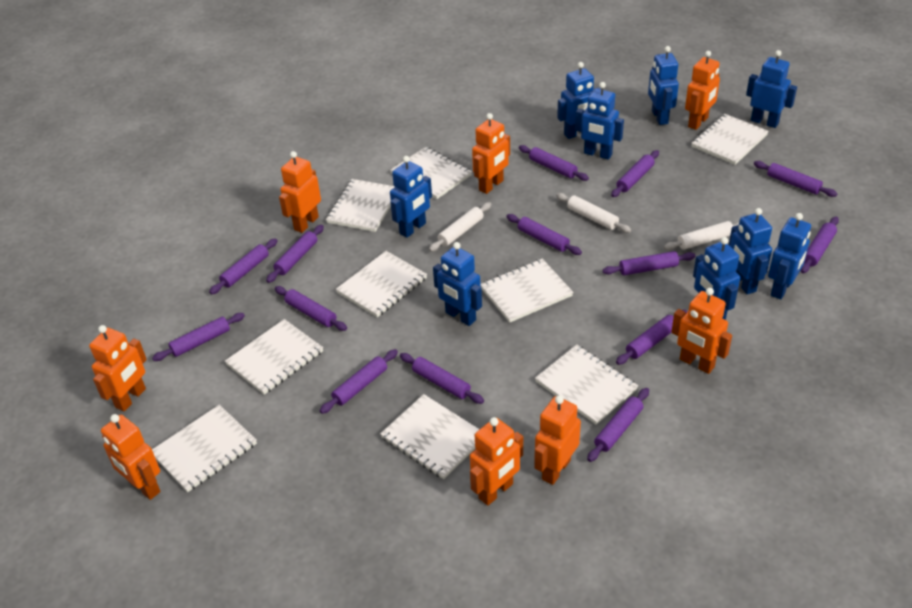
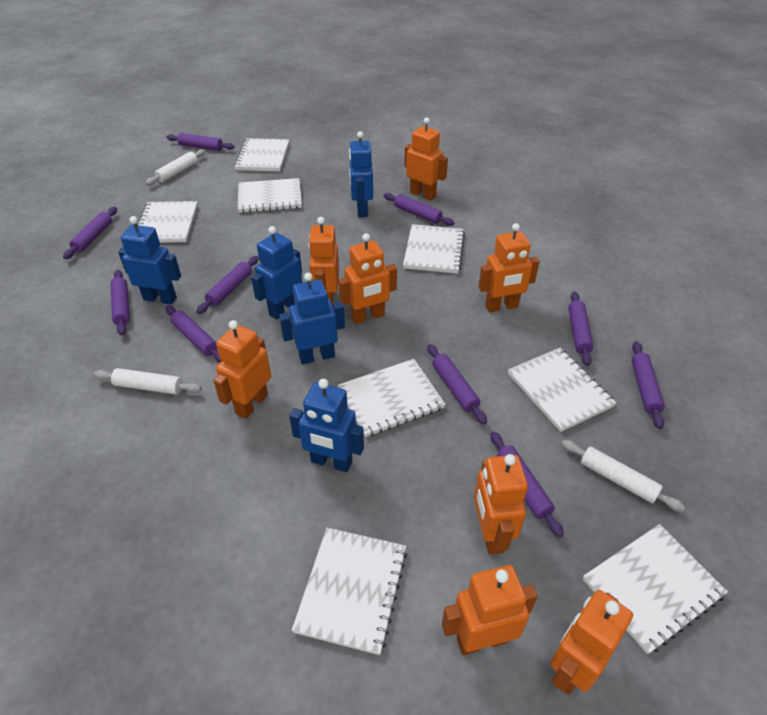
blue robot: 9 -> 5
purple rolling pin: 14 -> 10
white notebook: 9 -> 8

